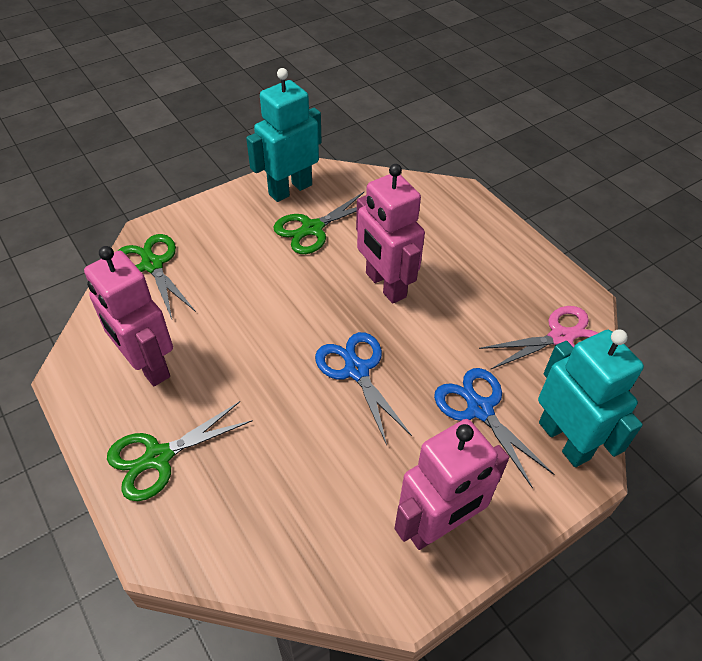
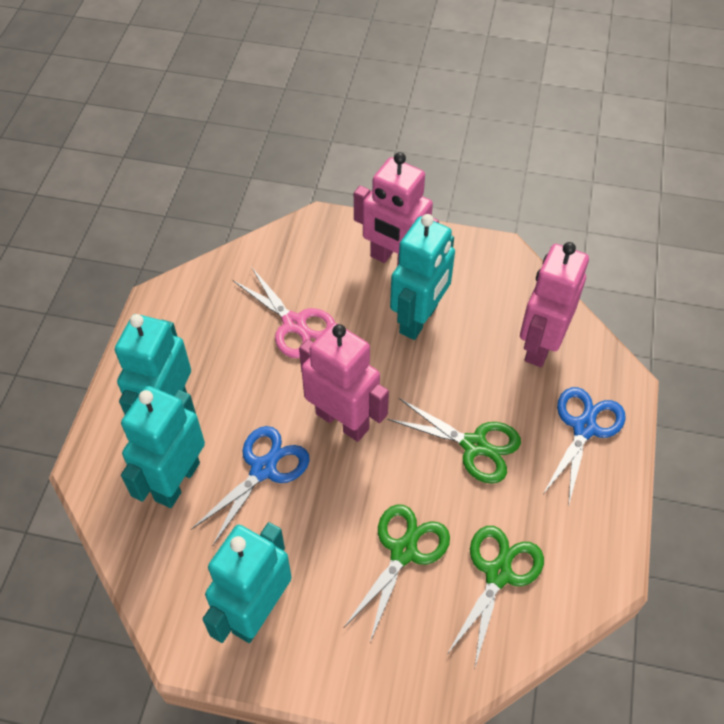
turquoise robot: 2 -> 4

